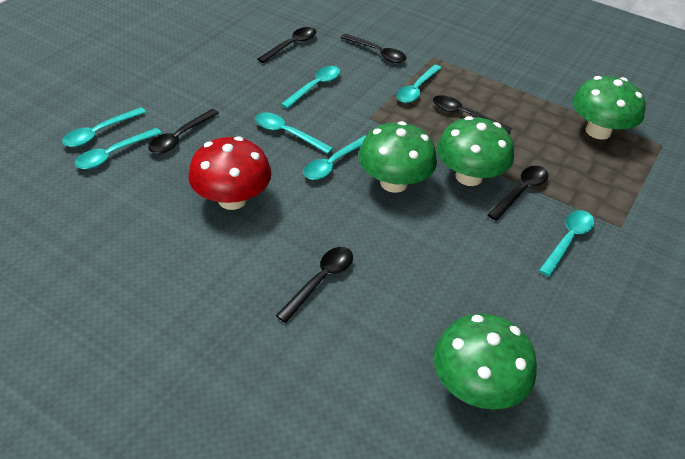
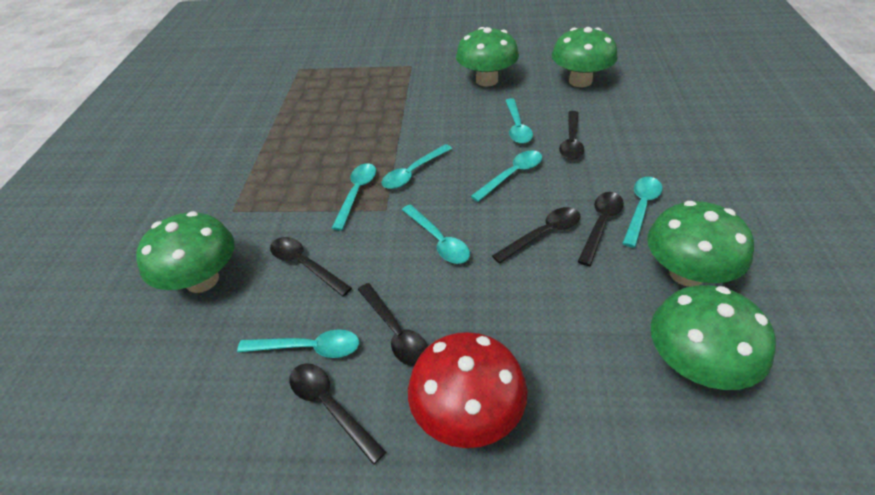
green mushroom: 4 -> 5

